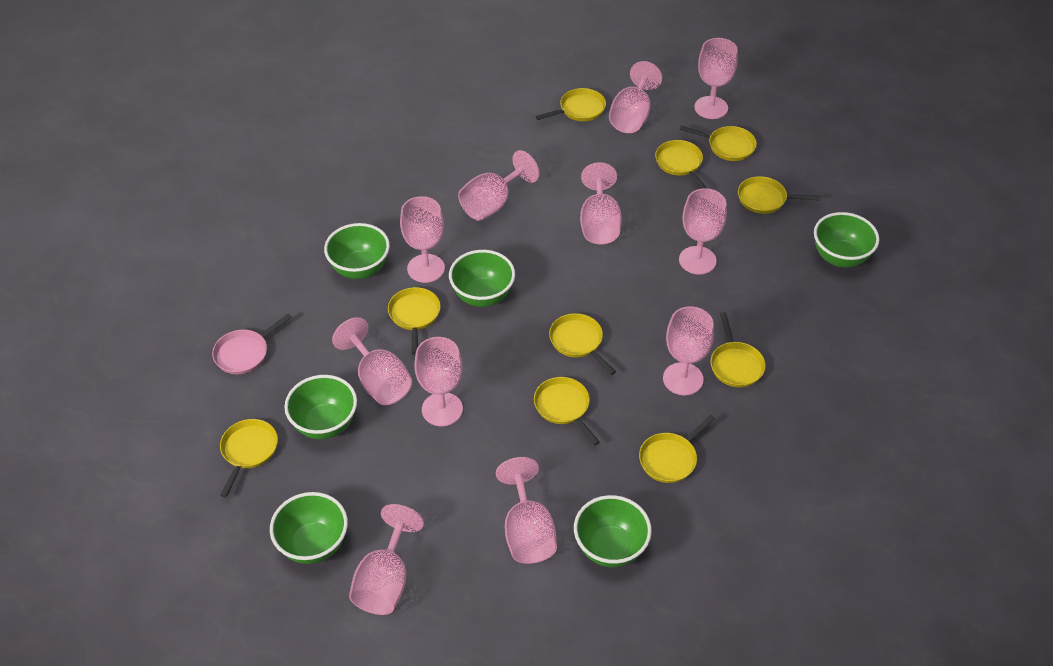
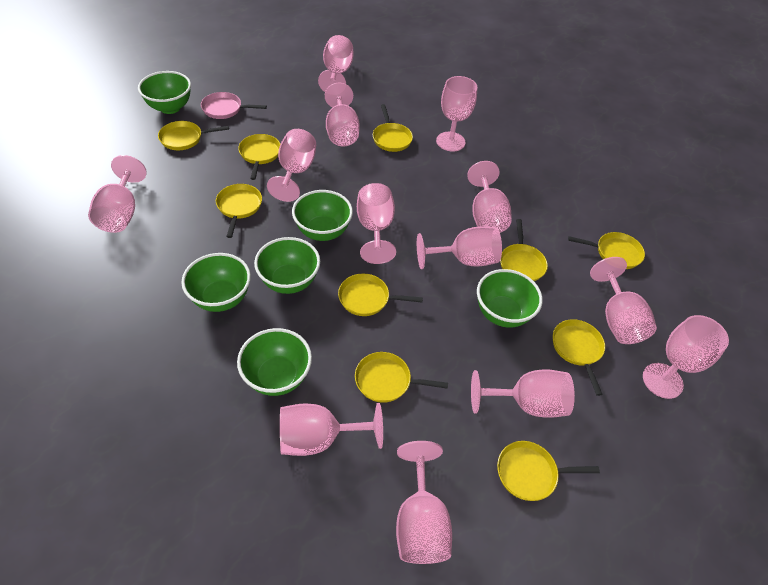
pink goblet: 11 -> 13

